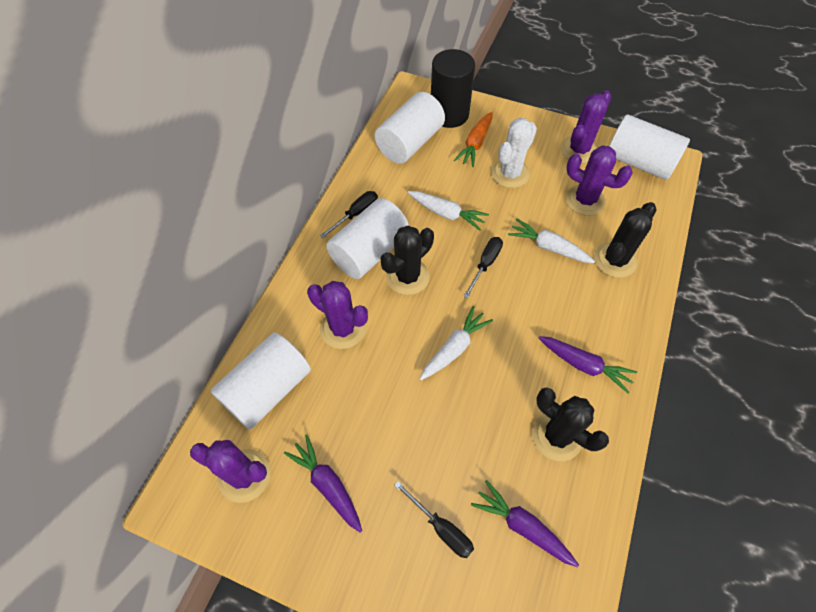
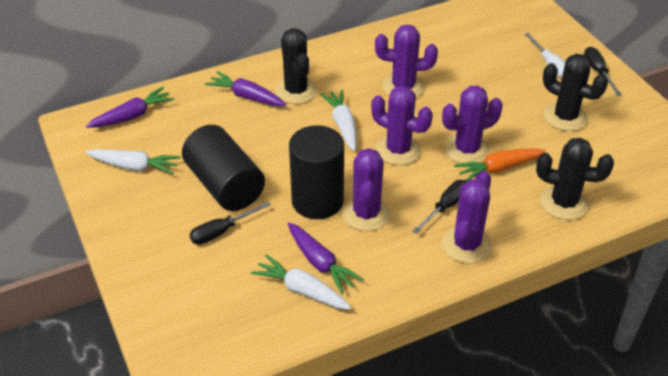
black cylinder: 1 -> 2
purple cactus: 4 -> 5
white cactus: 1 -> 0
white cylinder: 4 -> 0
white screwdriver: 0 -> 1

